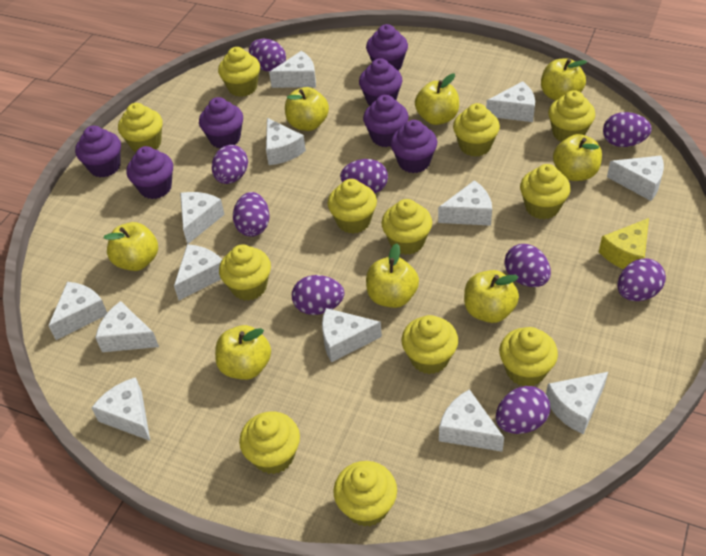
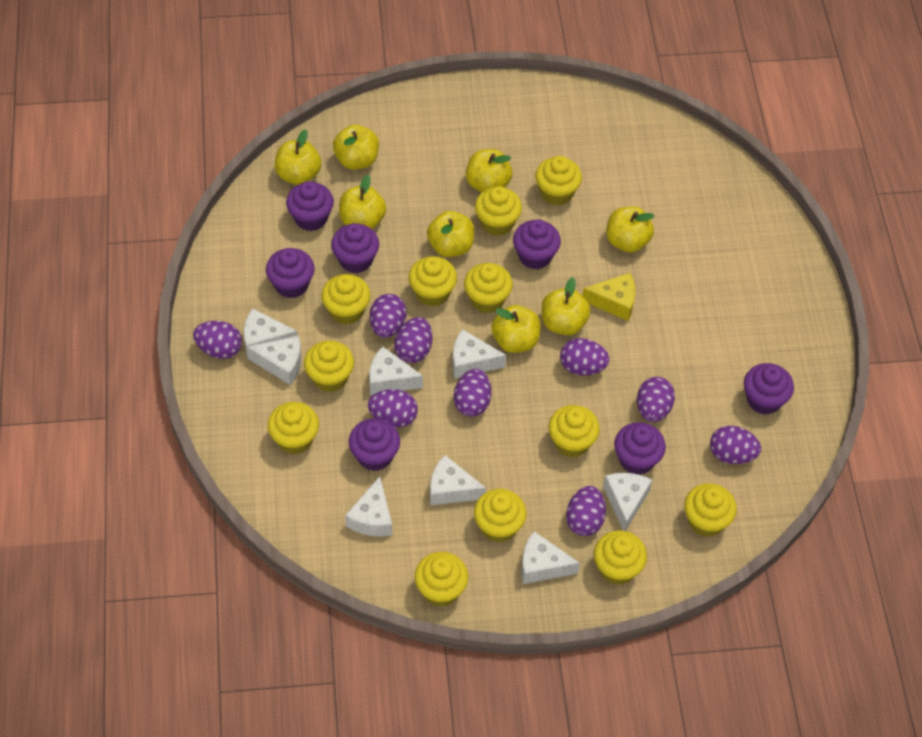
white cheese: 13 -> 8

